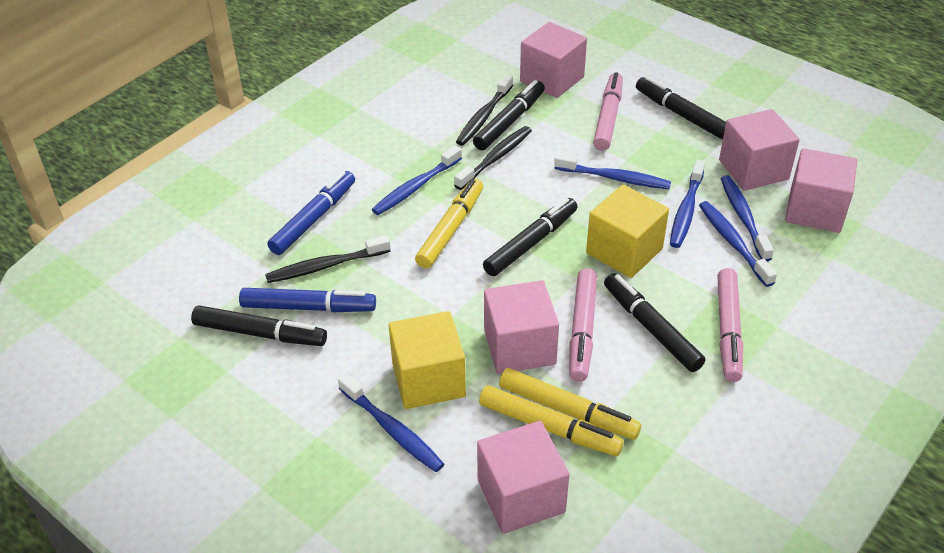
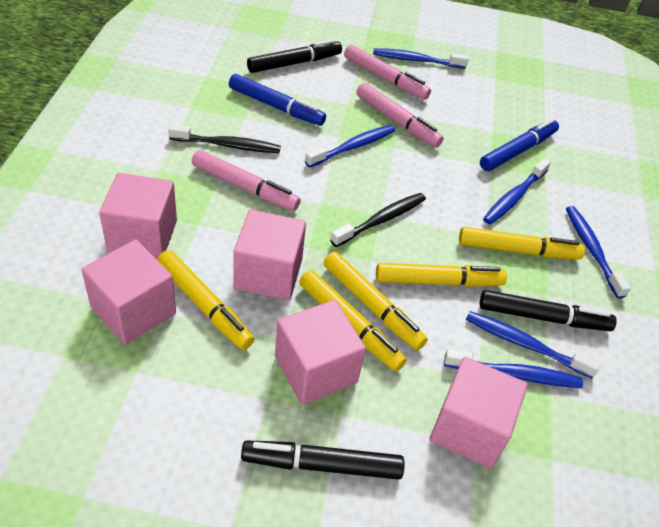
black marker: 5 -> 3
black toothbrush: 3 -> 2
yellow cube: 2 -> 0
yellow marker: 3 -> 5

